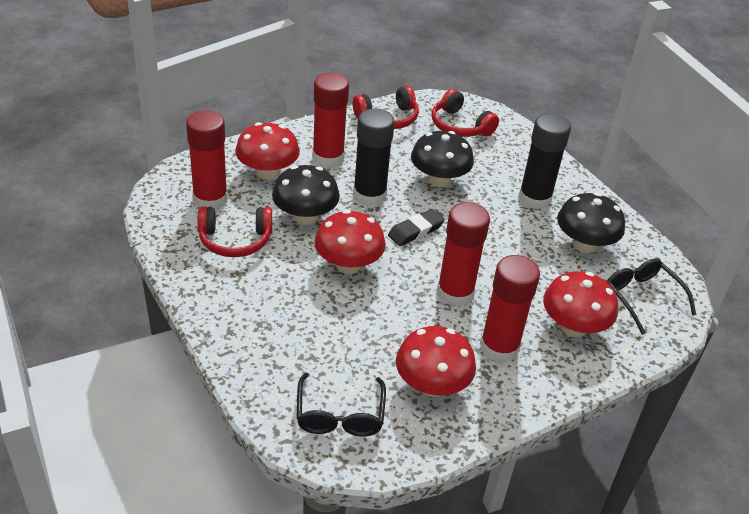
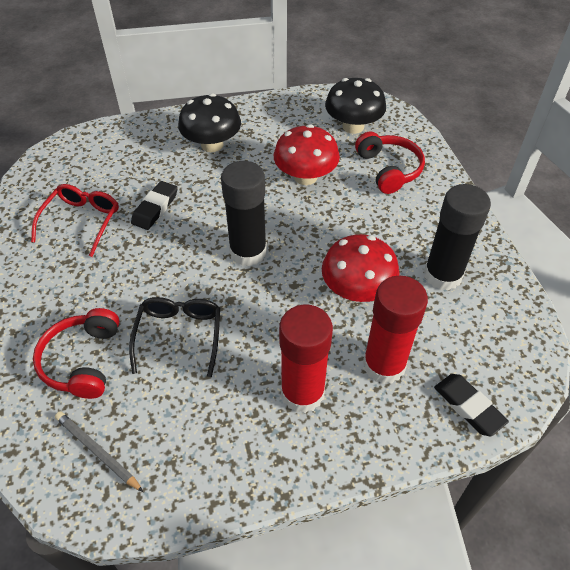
black eraser: 1 -> 2
black glasses: 2 -> 1
black mushroom: 3 -> 2
grey pencil: 0 -> 1
red glasses: 0 -> 1
red glue stick: 4 -> 2
red headphones: 3 -> 2
red mushroom: 4 -> 2

